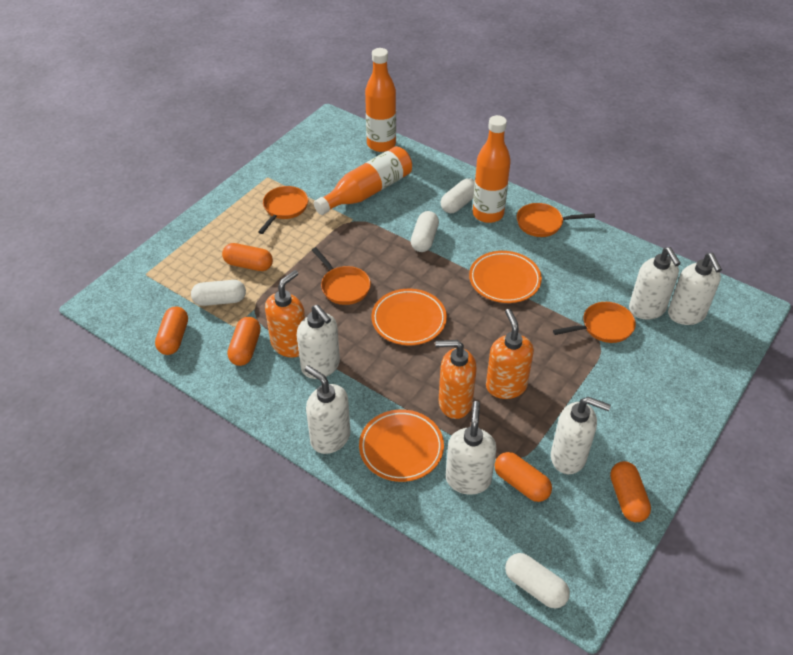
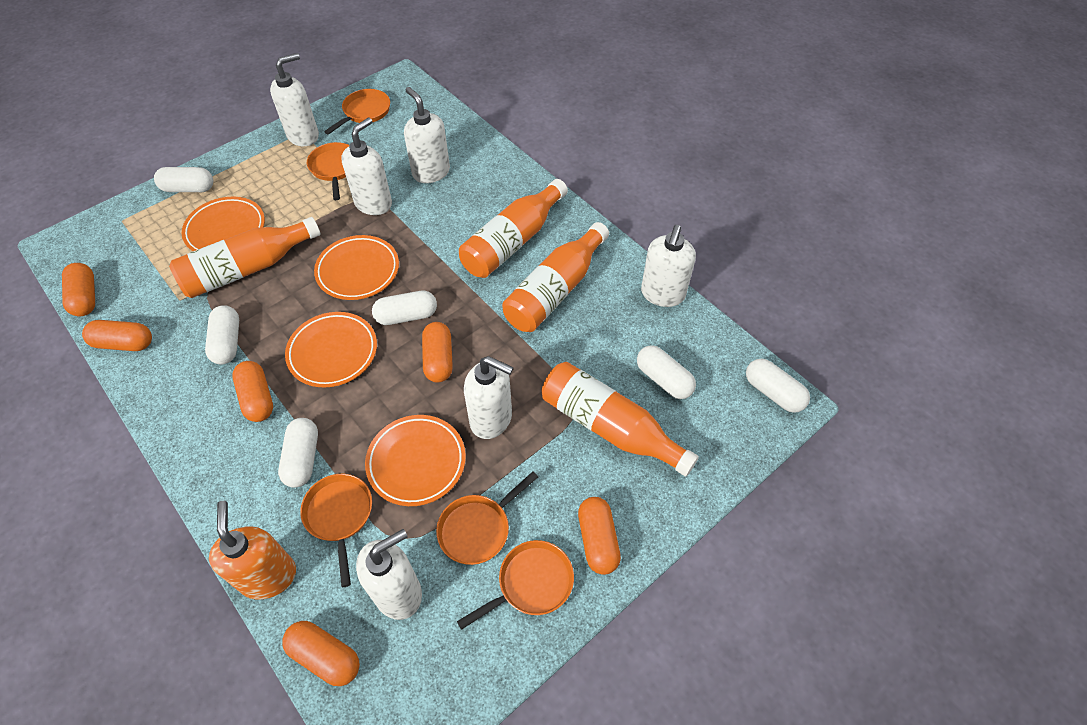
orange bottle: 3 -> 4
orange capsule: 5 -> 6
orange pan: 4 -> 5
orange plate: 3 -> 4
orange soap dispenser: 3 -> 1
white capsule: 4 -> 6

